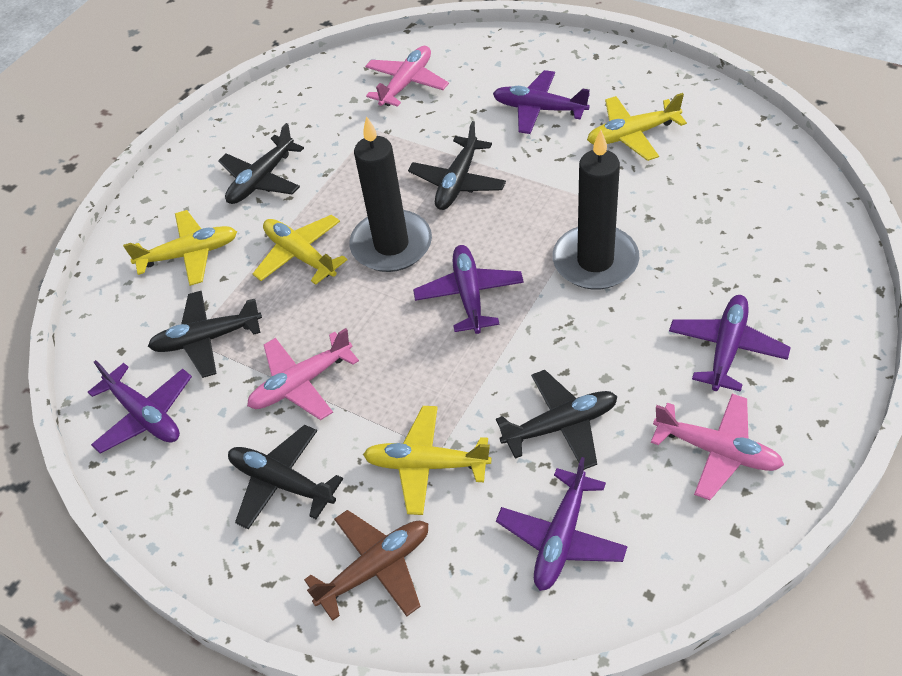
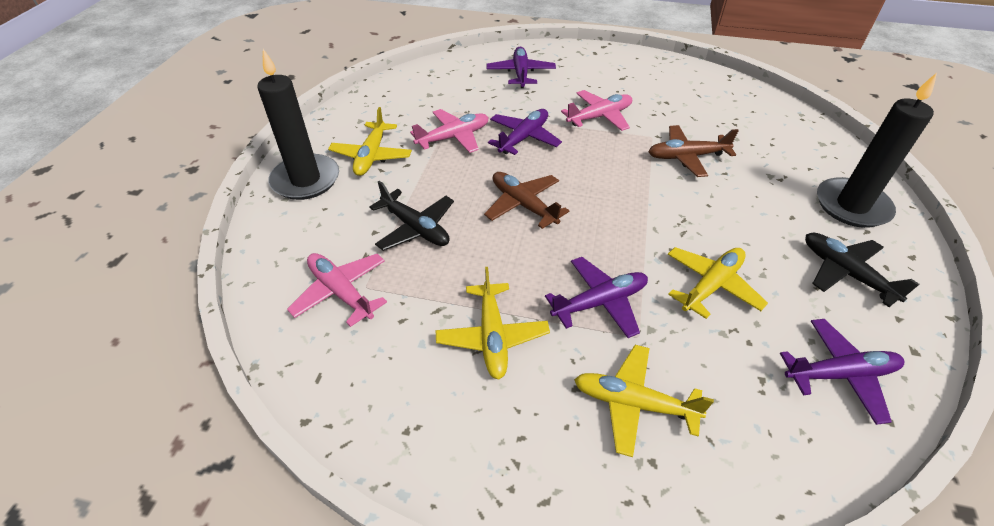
black plane: 5 -> 2
brown plane: 1 -> 2
purple plane: 5 -> 4

